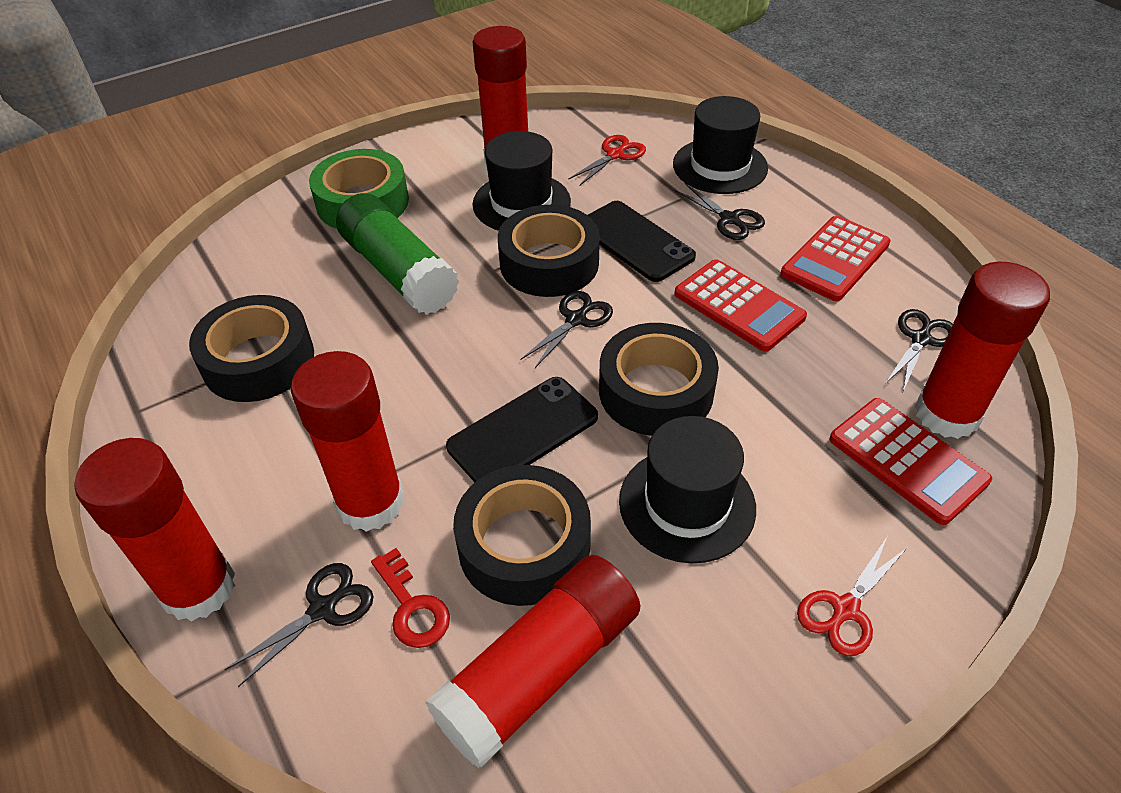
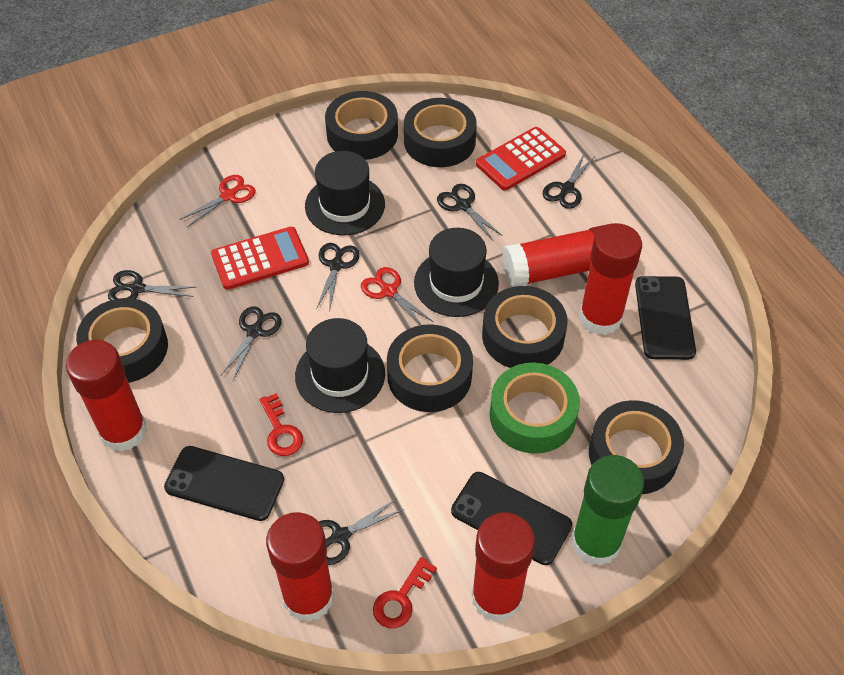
black phone: 2 -> 3
black scissors: 4 -> 6
black tape: 4 -> 6
red calculator: 3 -> 2
red key: 1 -> 2

